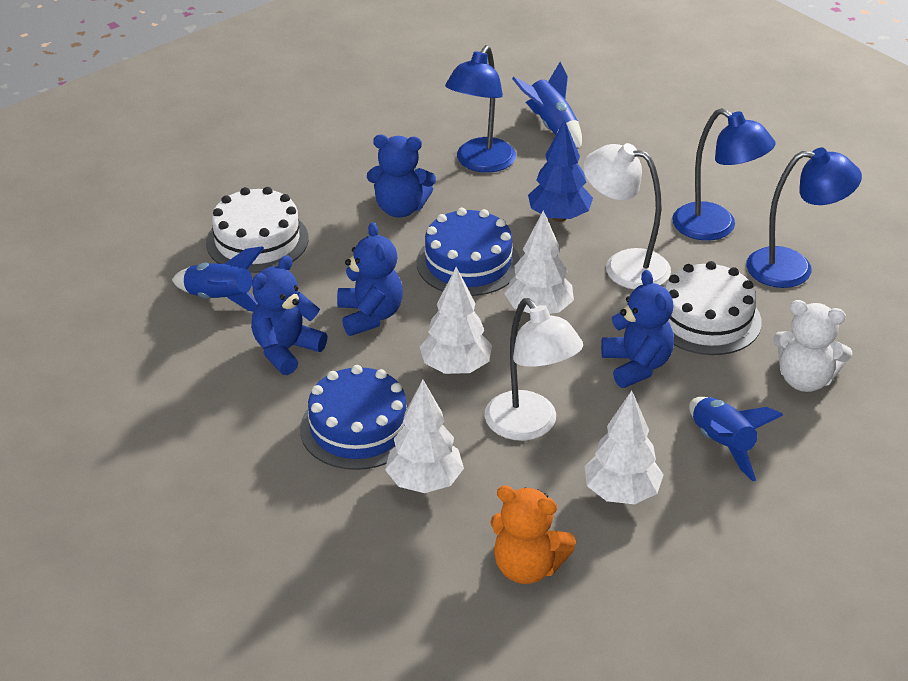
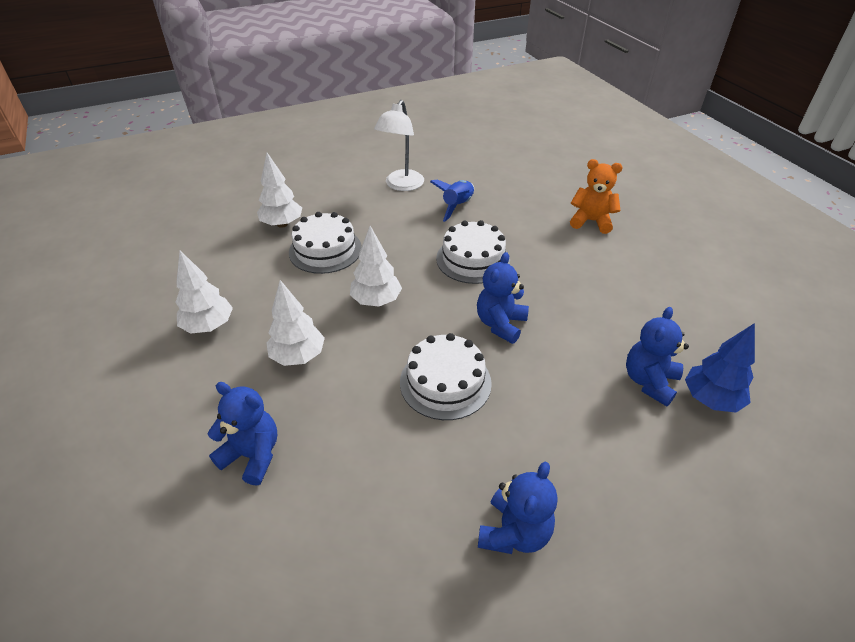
blue cake: 2 -> 0
blue lamp: 3 -> 0
blue rocket: 3 -> 1
white cake: 2 -> 3
white lamp: 2 -> 1
white teddy bear: 1 -> 0

